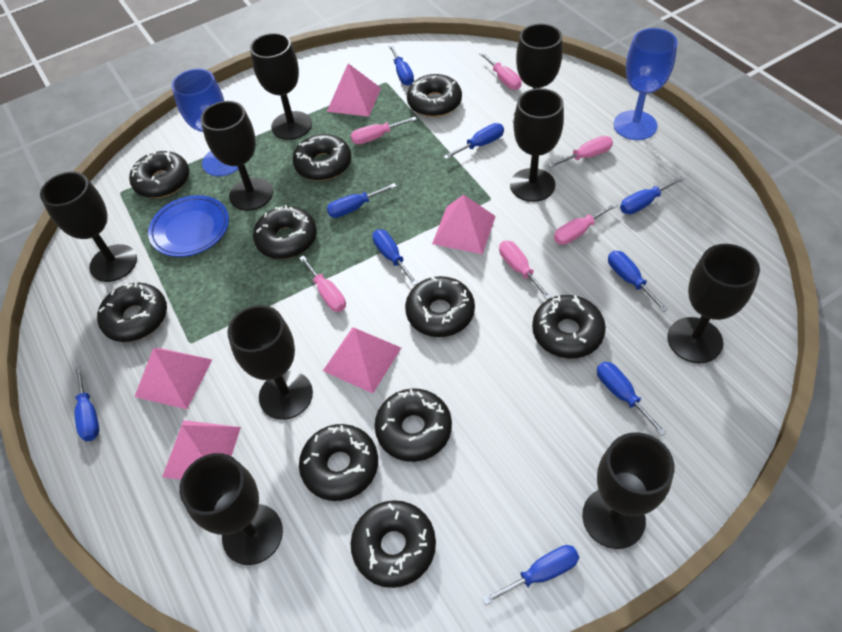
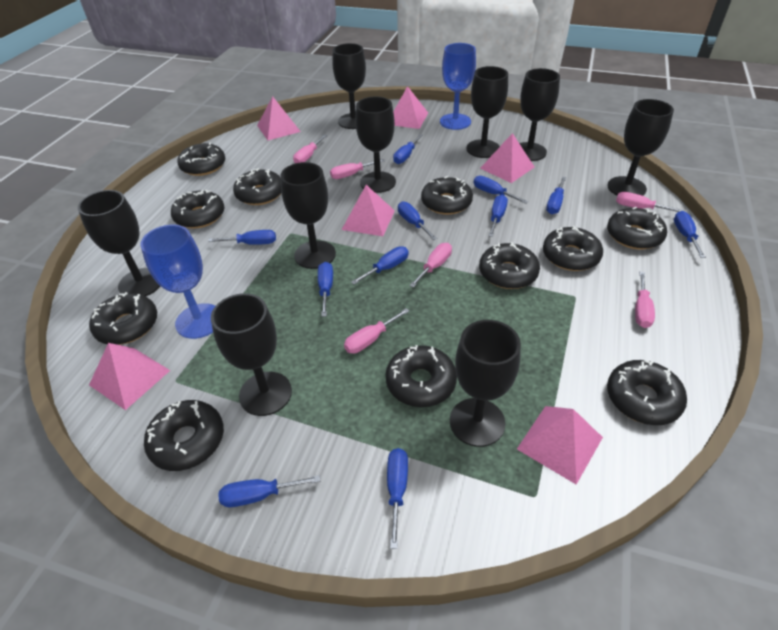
black donut: 10 -> 11
blue plate: 1 -> 0
blue screwdriver: 9 -> 11
pink pyramid: 5 -> 6

